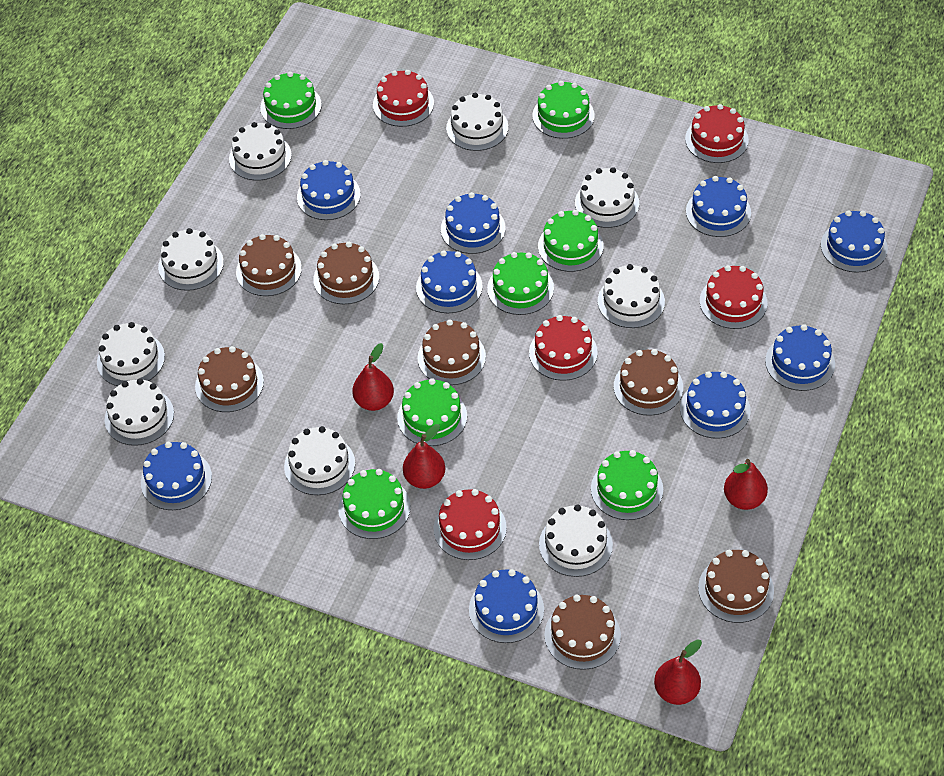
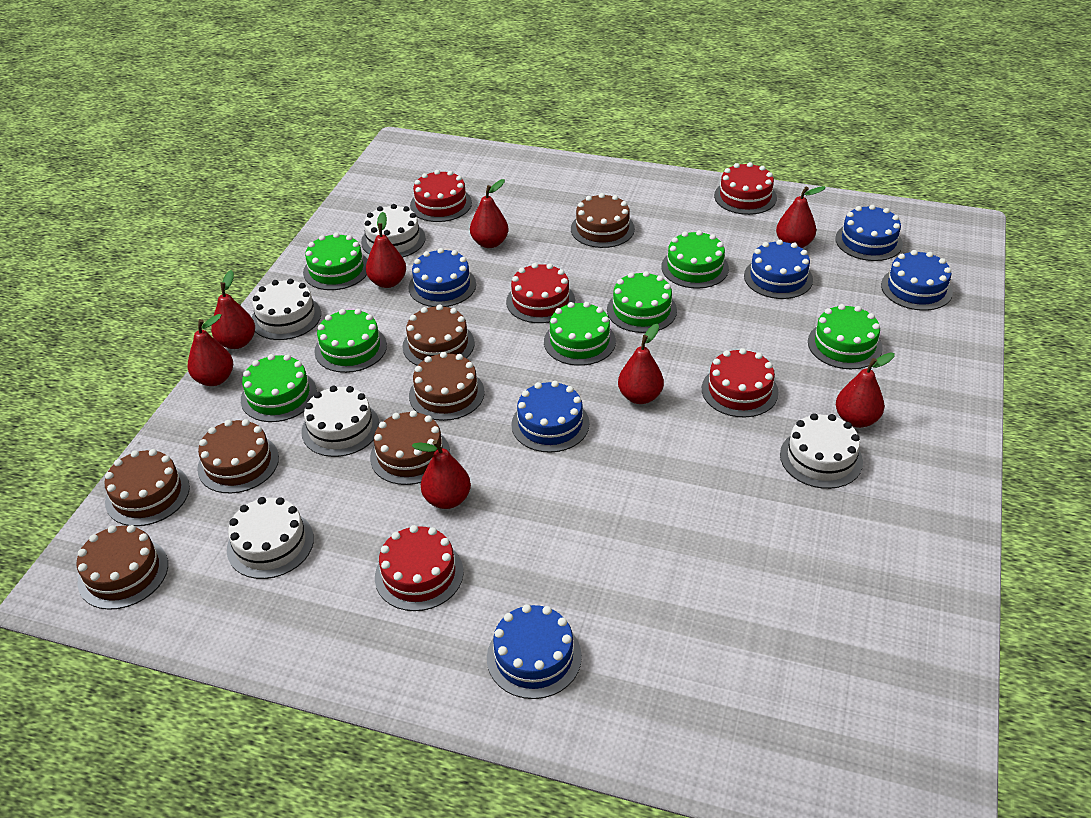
blue cake: 9 -> 6
red pear: 4 -> 8
white cake: 9 -> 5

